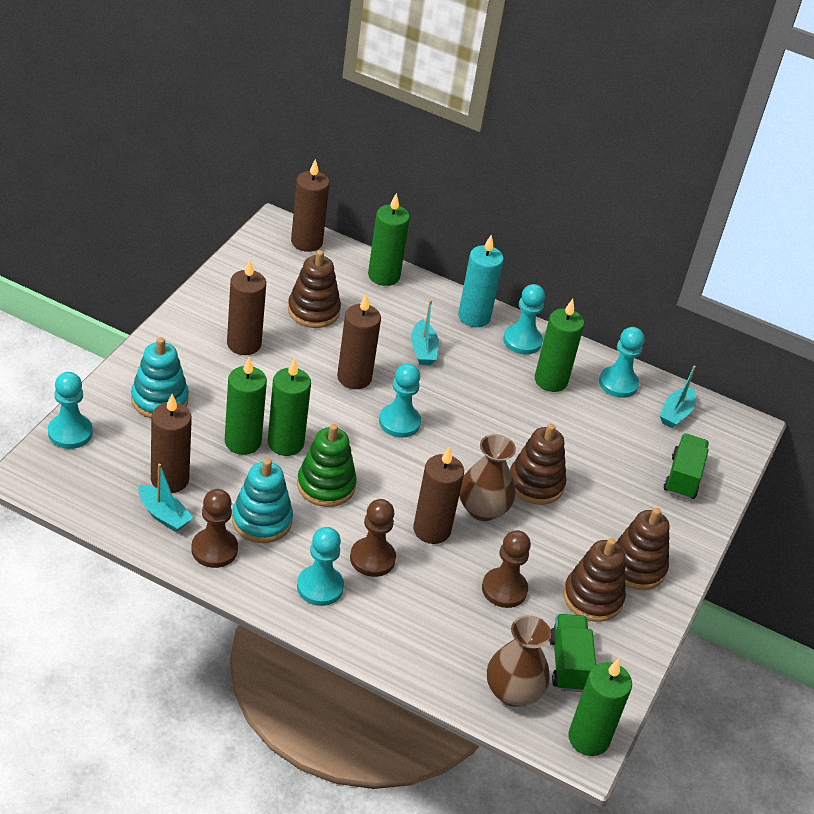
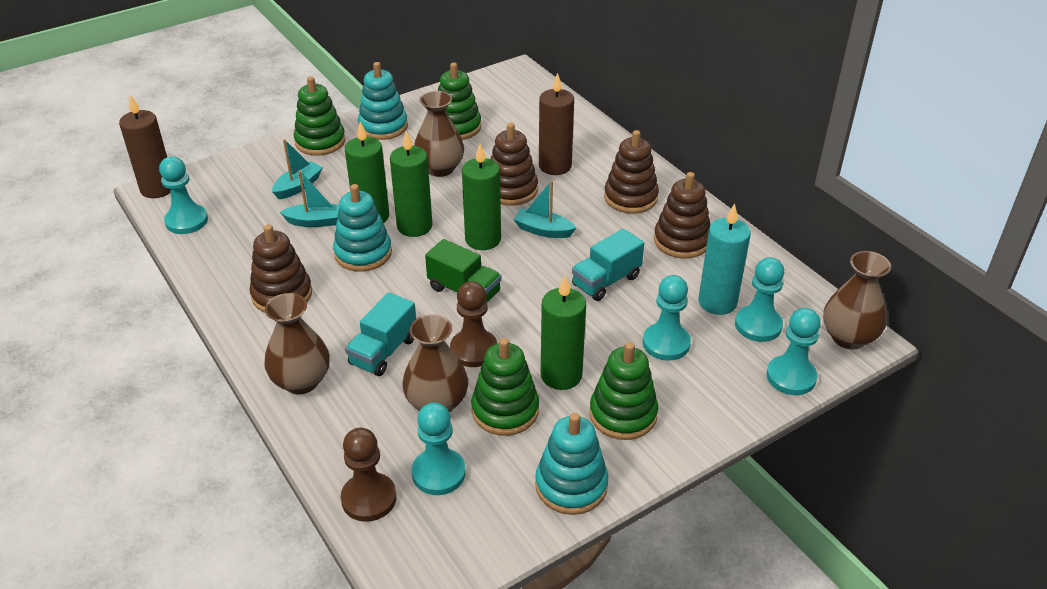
brown candle: 5 -> 2
brown pawn: 3 -> 2
brown vase: 2 -> 4
green candle: 5 -> 4
green stacking toy: 1 -> 4
green truck: 2 -> 1
turquoise stacking toy: 2 -> 3
turquoise truck: 0 -> 2

